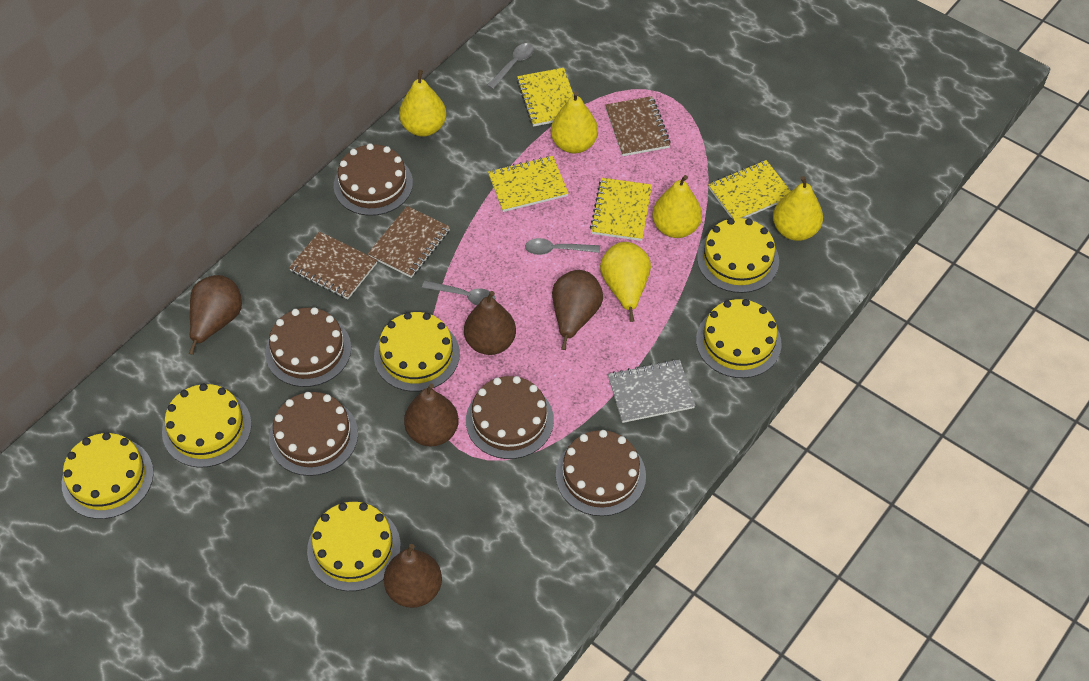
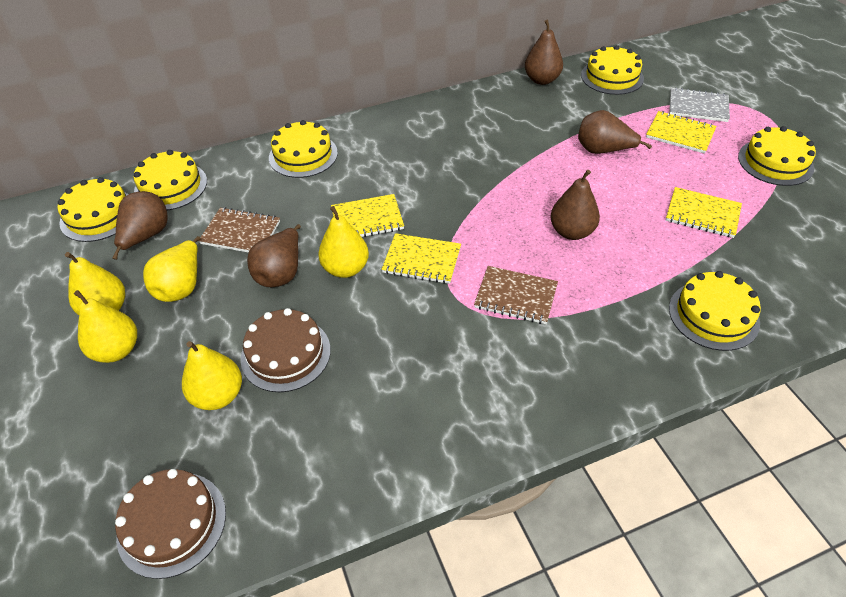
brown cake: 5 -> 2
brown notebook: 3 -> 2
grey spoon: 3 -> 0

